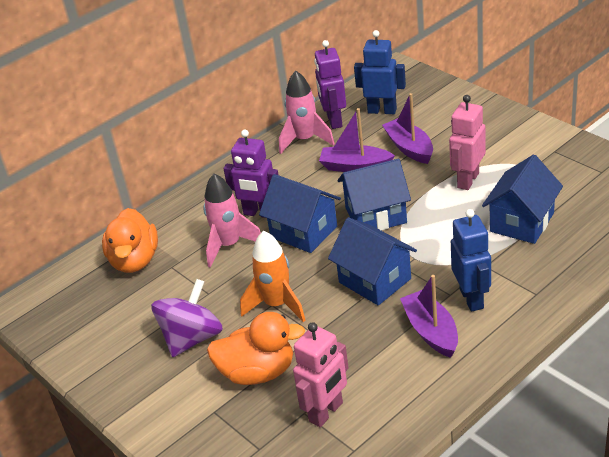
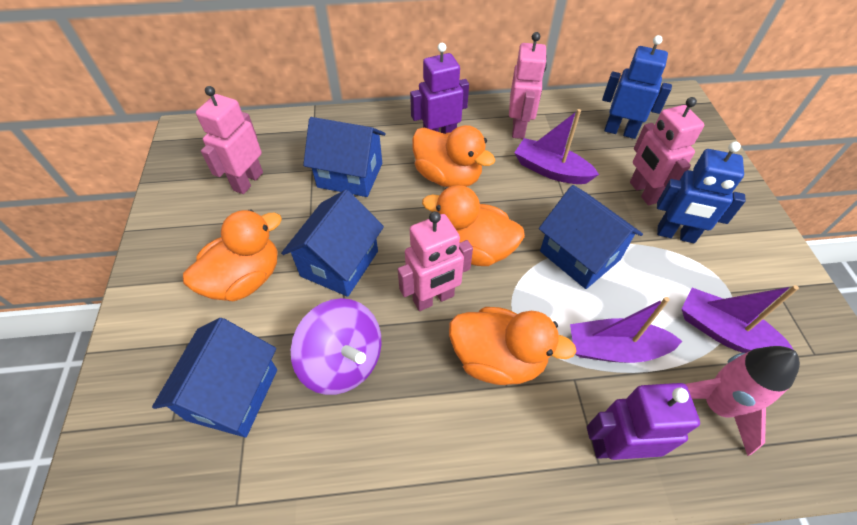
orange duck: 2 -> 4
orange rocket: 1 -> 0
pink robot: 2 -> 4
pink rocket: 2 -> 1

